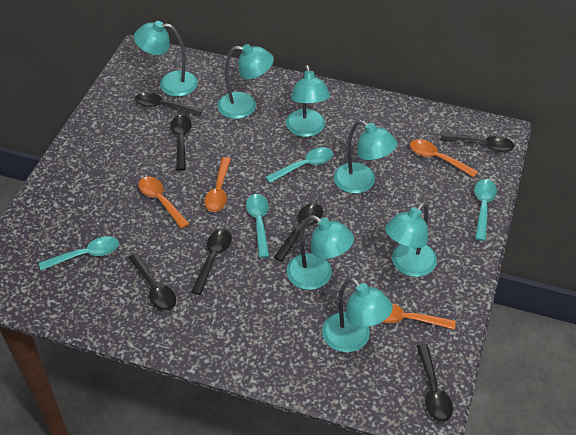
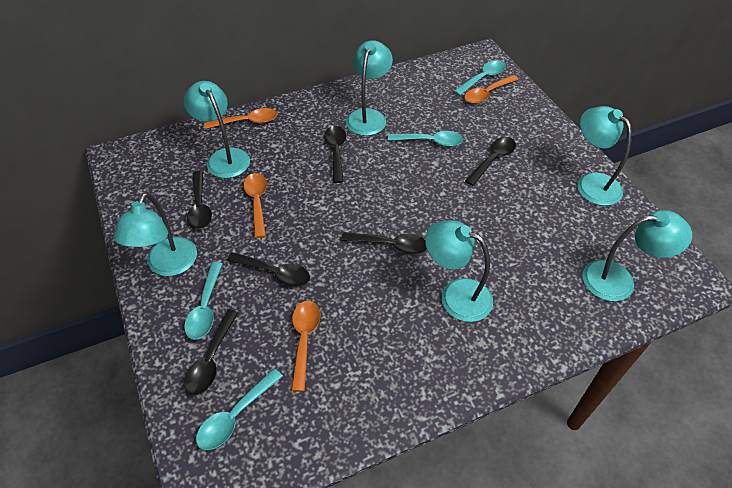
black spoon: 7 -> 6
turquoise lamp: 7 -> 6

